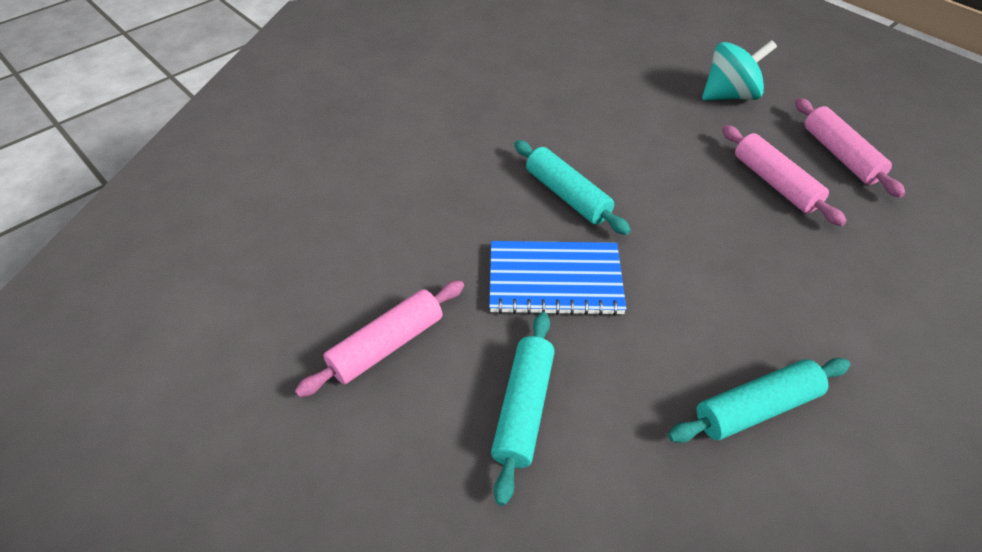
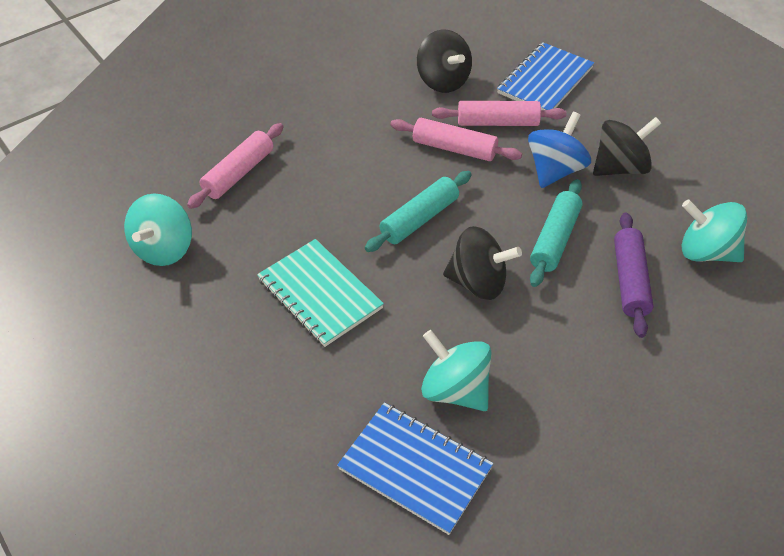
black spinning top: 0 -> 3
blue notebook: 1 -> 2
blue spinning top: 0 -> 1
purple rolling pin: 0 -> 1
turquoise notebook: 0 -> 1
turquoise rolling pin: 3 -> 2
turquoise spinning top: 1 -> 3

